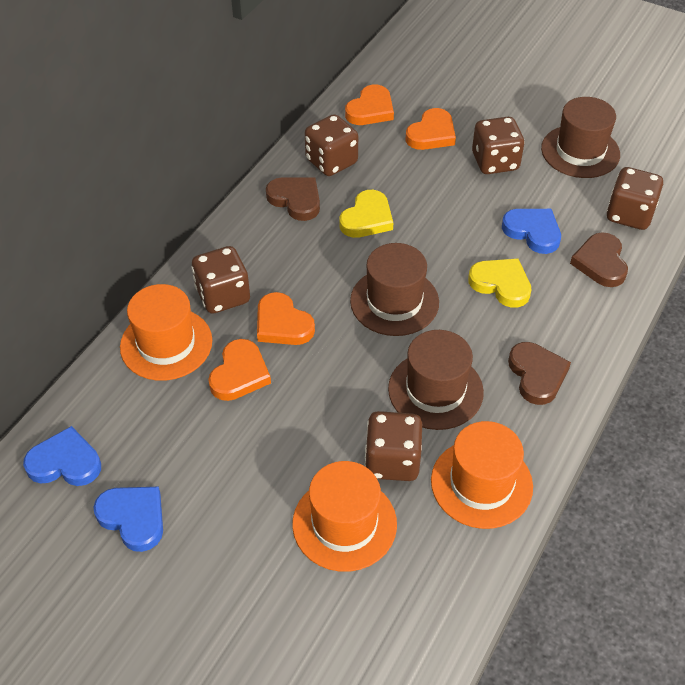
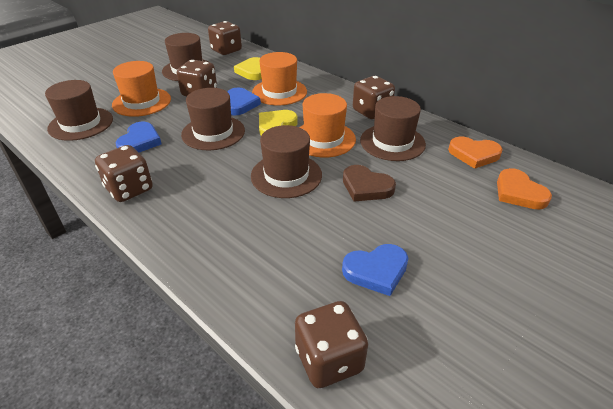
brown hat: 3 -> 5
brown heart: 3 -> 1
orange heart: 4 -> 2

